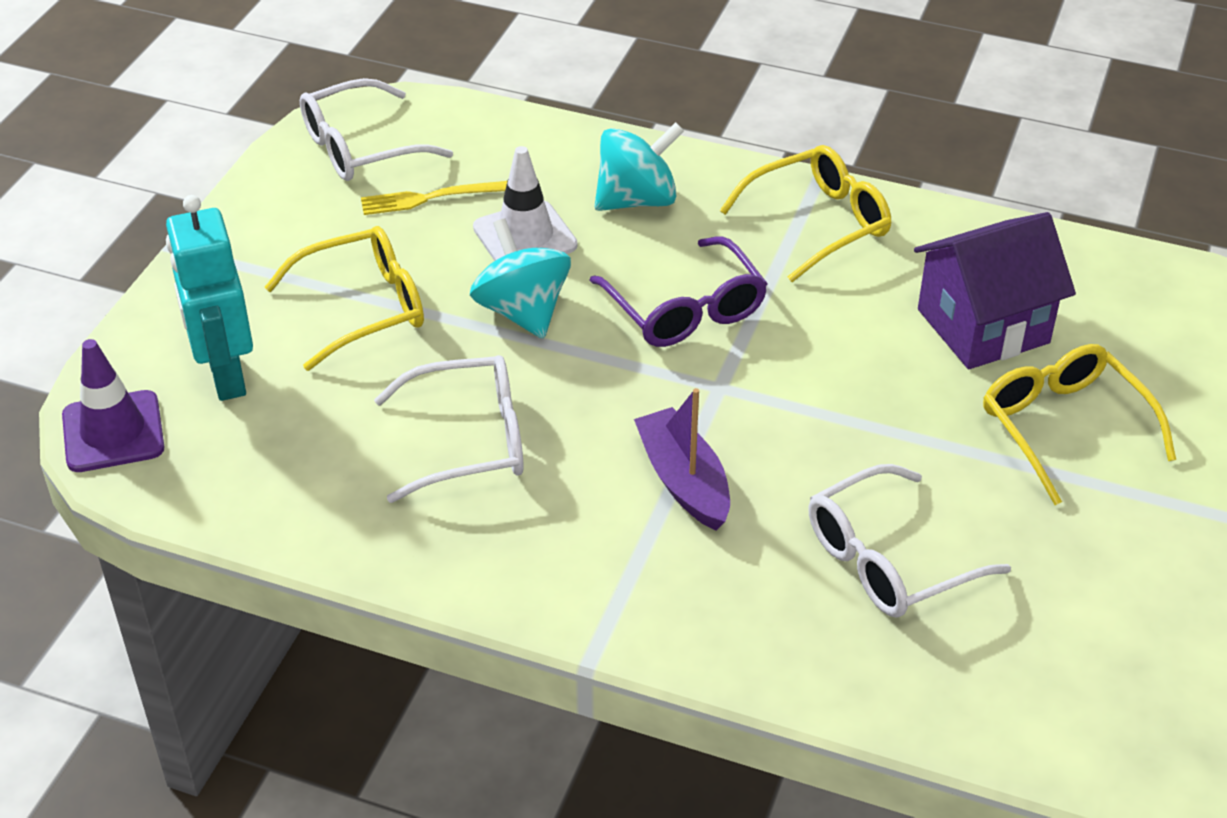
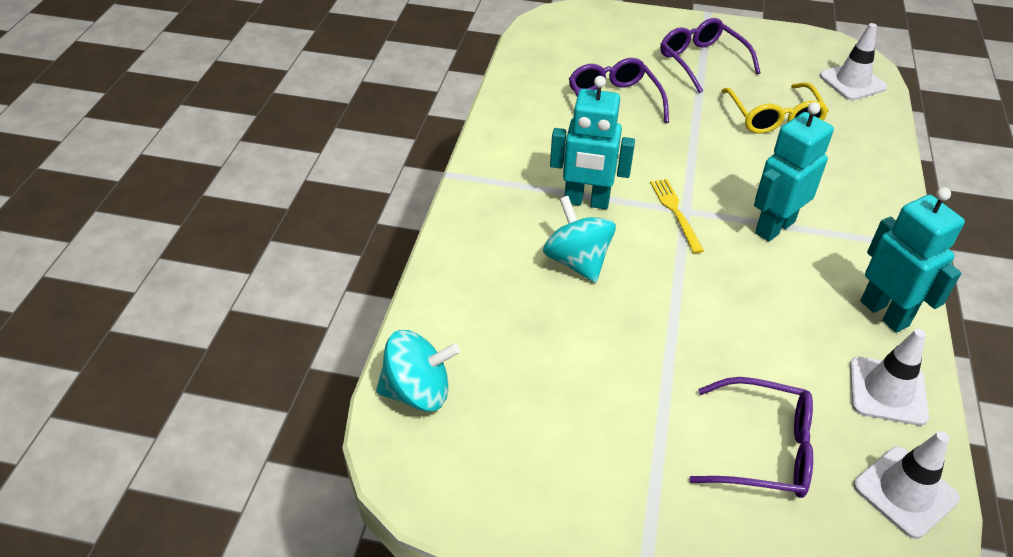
purple boat: 1 -> 0
purple glasses: 1 -> 3
purple house: 1 -> 0
purple traffic cone: 1 -> 0
turquoise robot: 1 -> 3
white glasses: 3 -> 0
white traffic cone: 1 -> 3
yellow glasses: 3 -> 1

